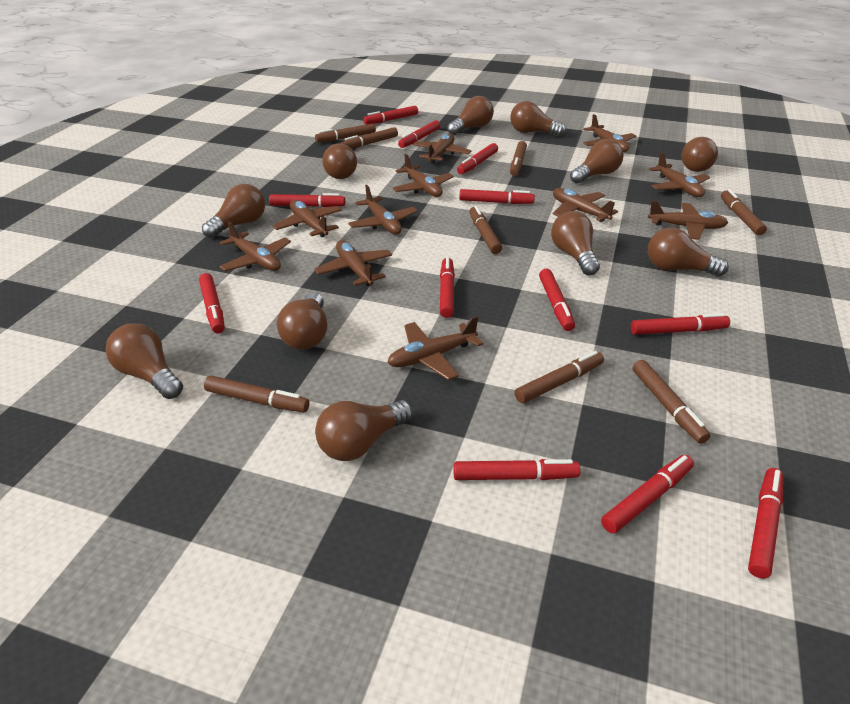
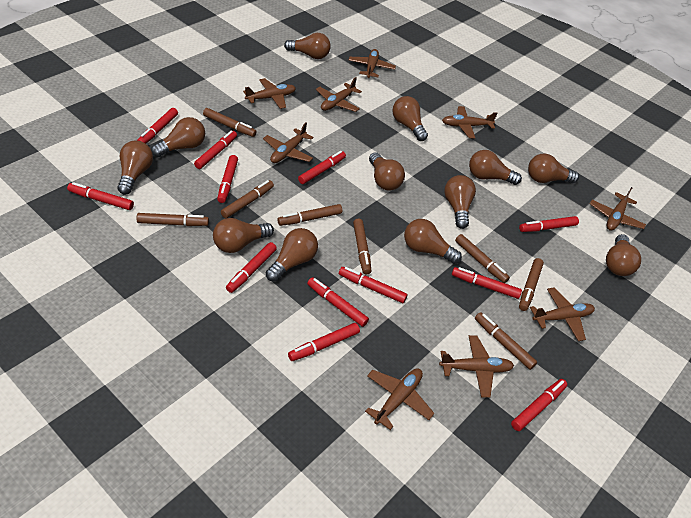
brown light bulb: 11 -> 12
brown plane: 11 -> 9

